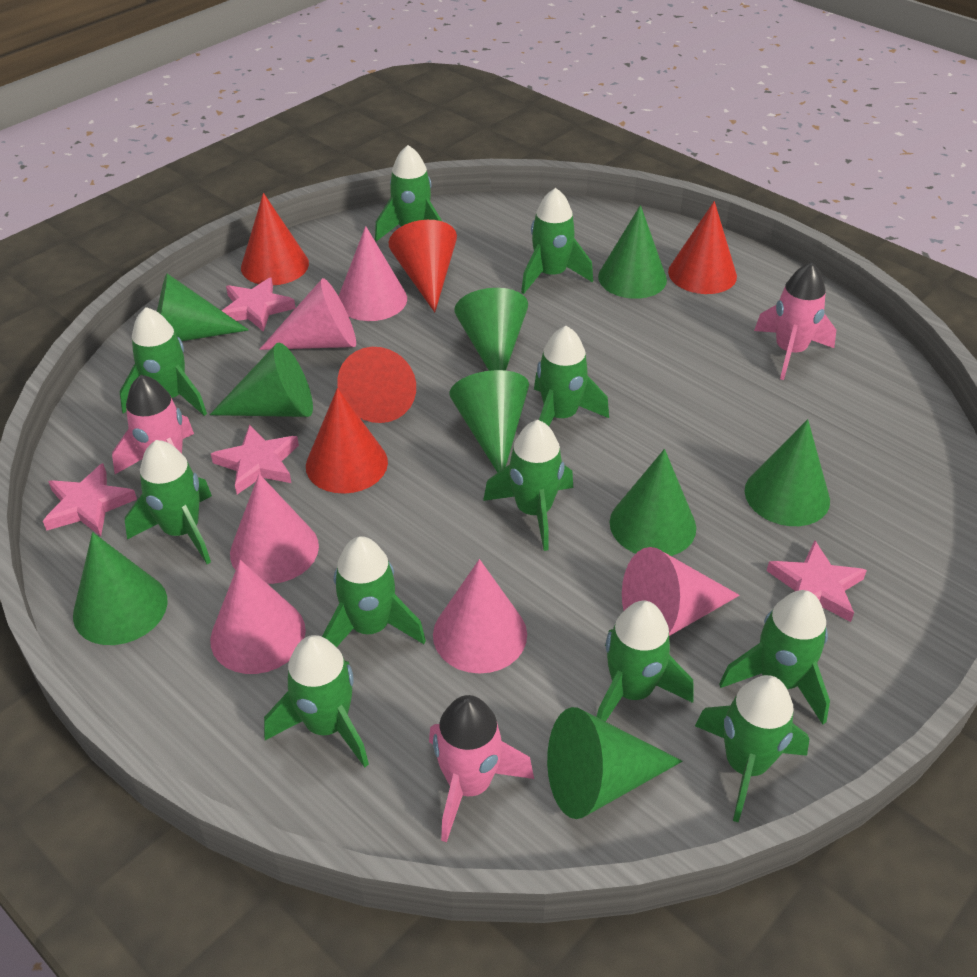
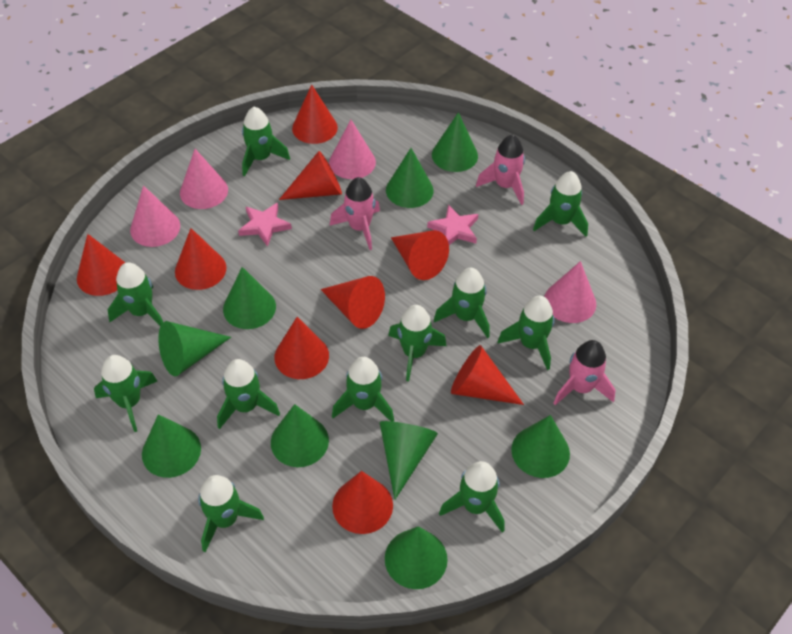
pink cone: 6 -> 4
pink star: 4 -> 2
red cone: 5 -> 9

